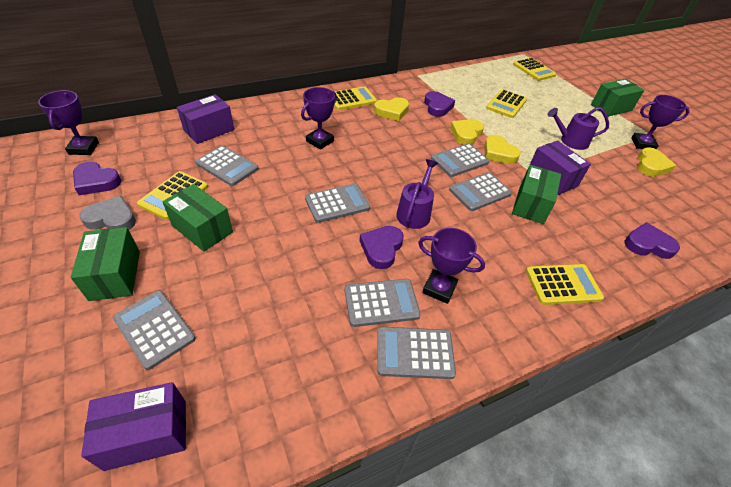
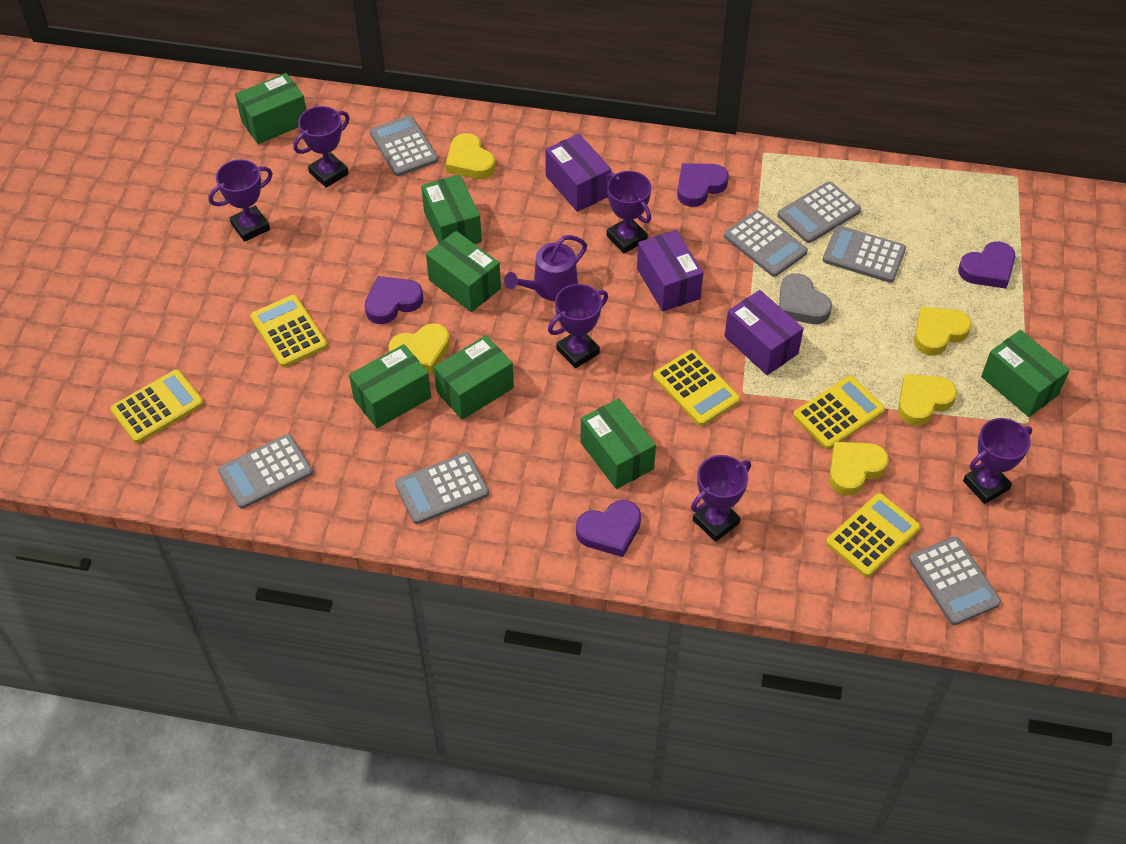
green box: 4 -> 7
purple trophy: 4 -> 6
purple watering can: 2 -> 1
yellow heart: 4 -> 5

